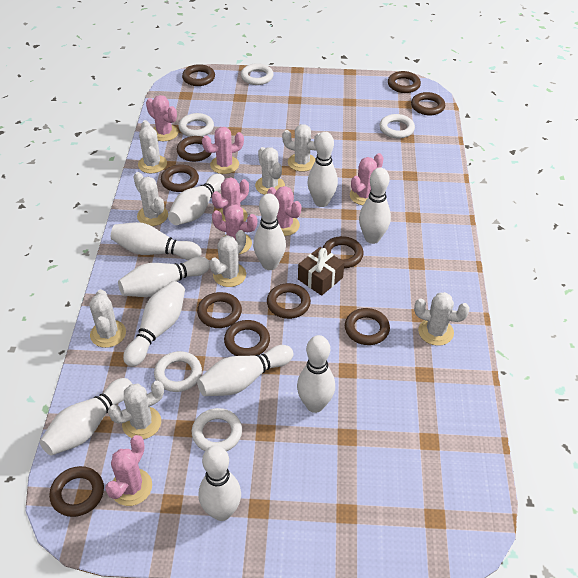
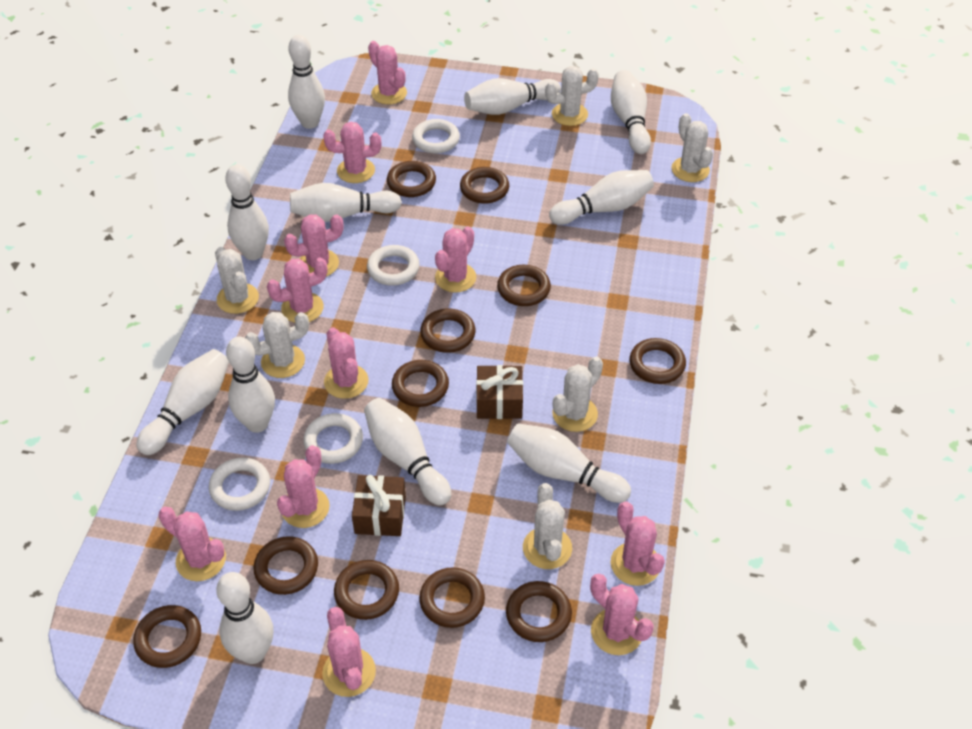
brown gift: 1 -> 2
pink cactus: 7 -> 11
white cactus: 8 -> 6
white ring: 5 -> 4

